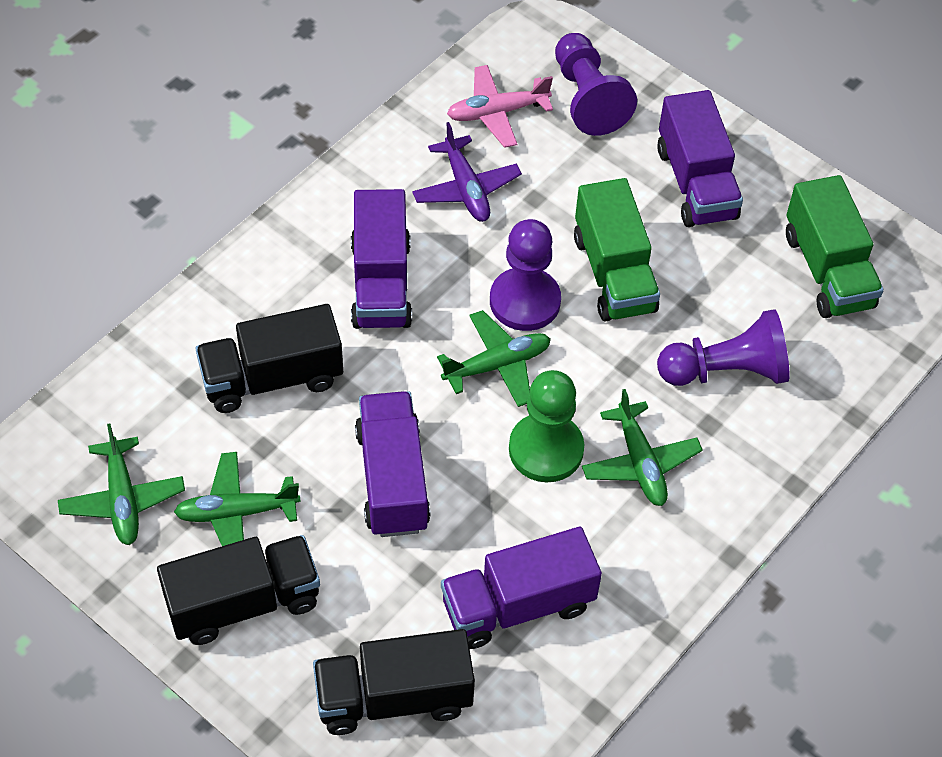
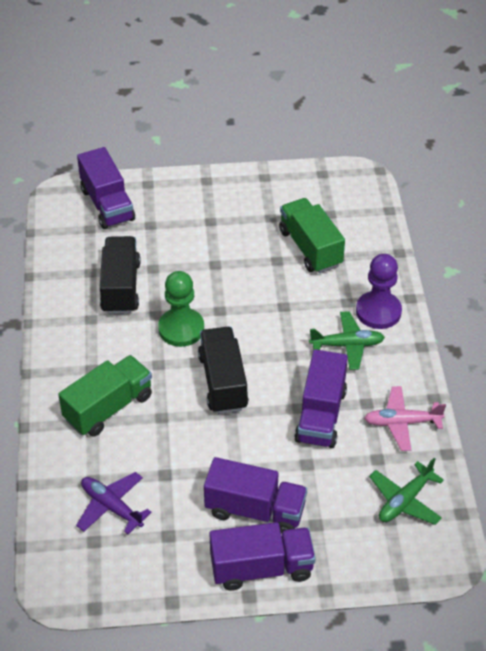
black truck: 3 -> 2
green plane: 4 -> 2
purple pawn: 3 -> 1

